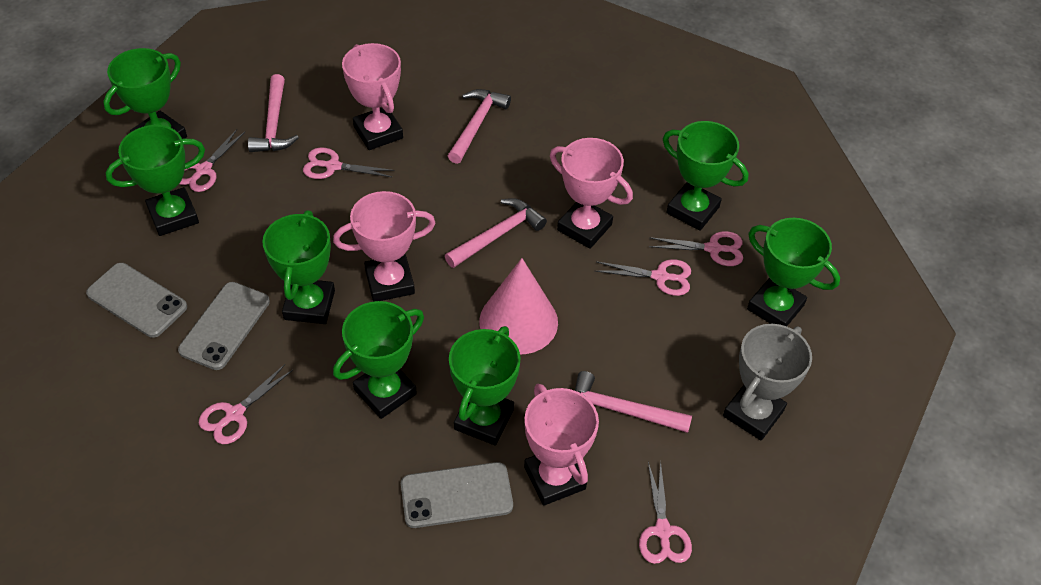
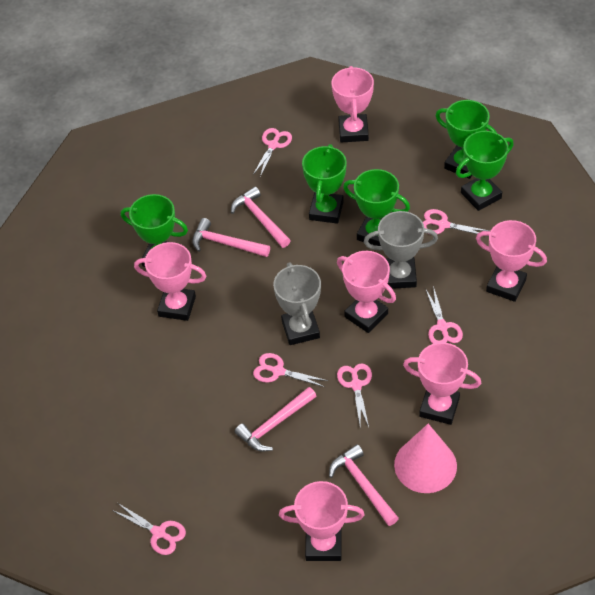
green trophy: 7 -> 5
grey phone: 3 -> 0
grey trophy: 1 -> 2
pink trophy: 4 -> 6

